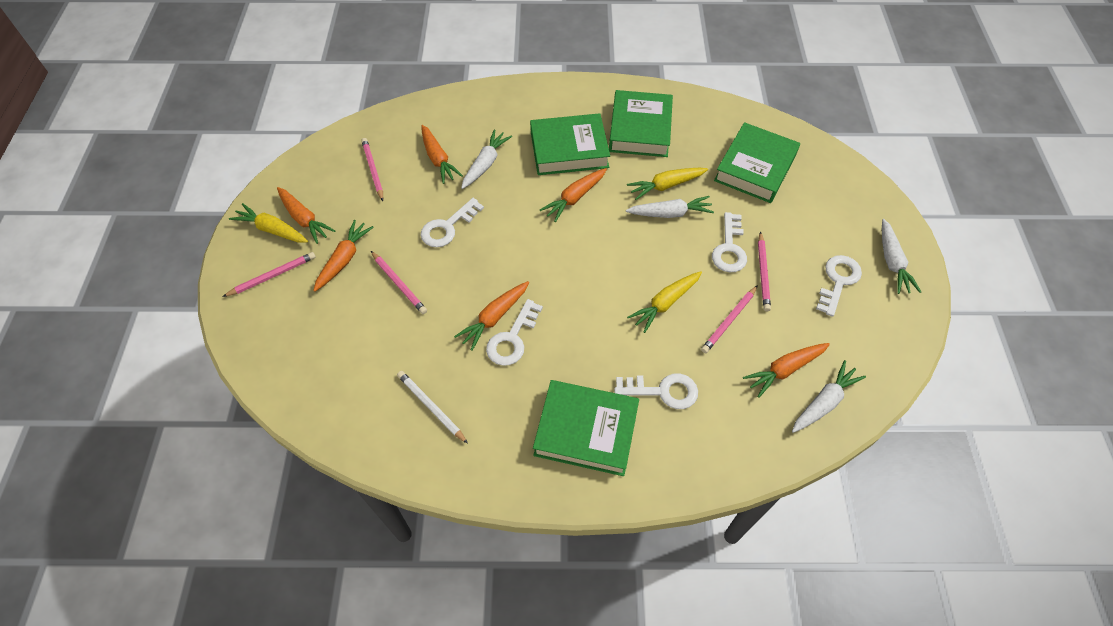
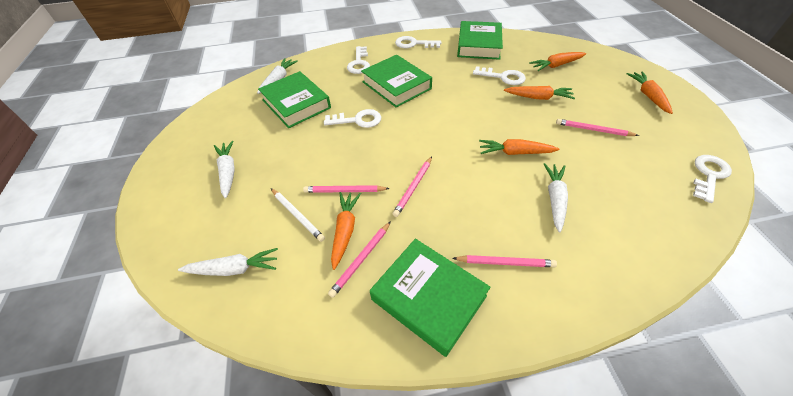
orange carrot: 6 -> 5
yellow carrot: 3 -> 0

